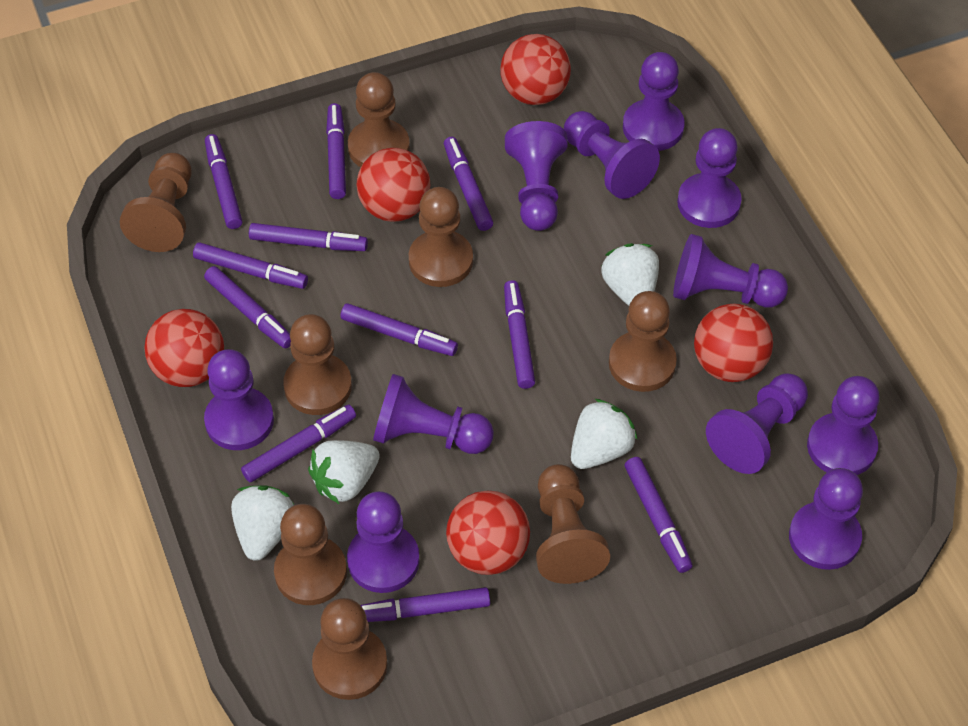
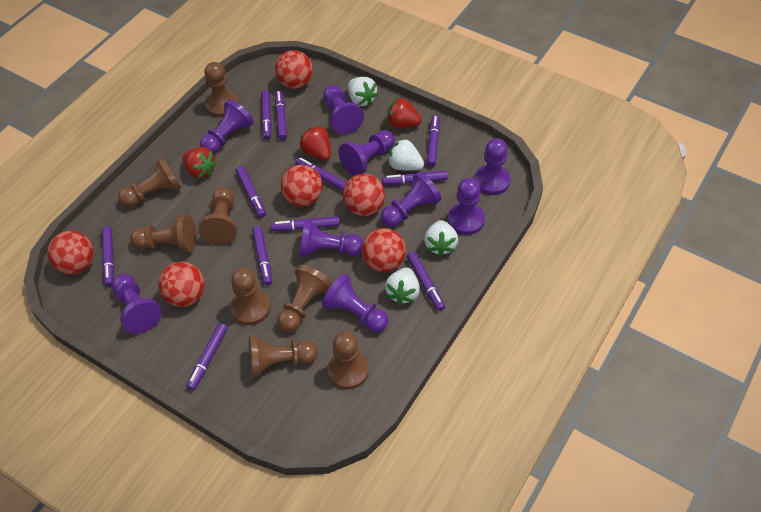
purple pawn: 11 -> 9
red ball: 5 -> 6
red strawberry: 0 -> 3

